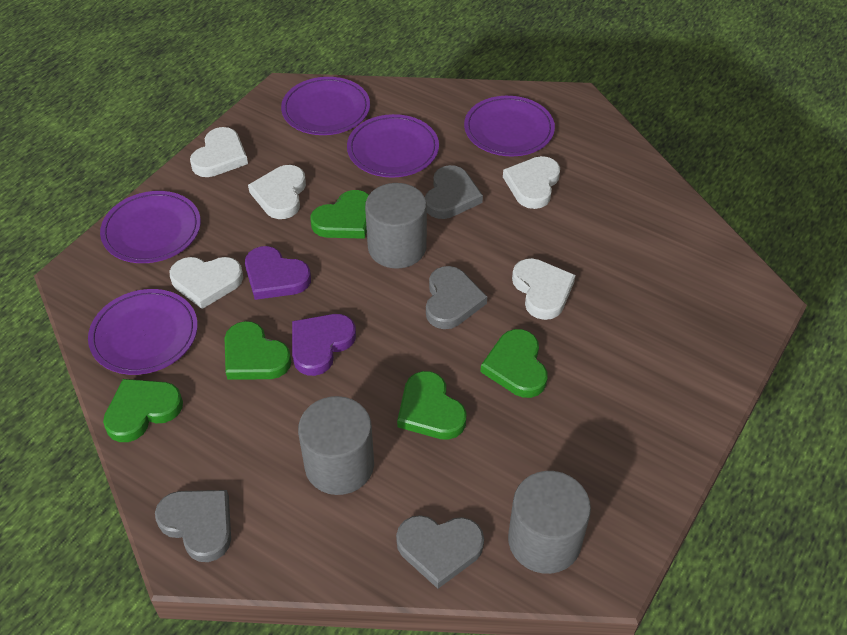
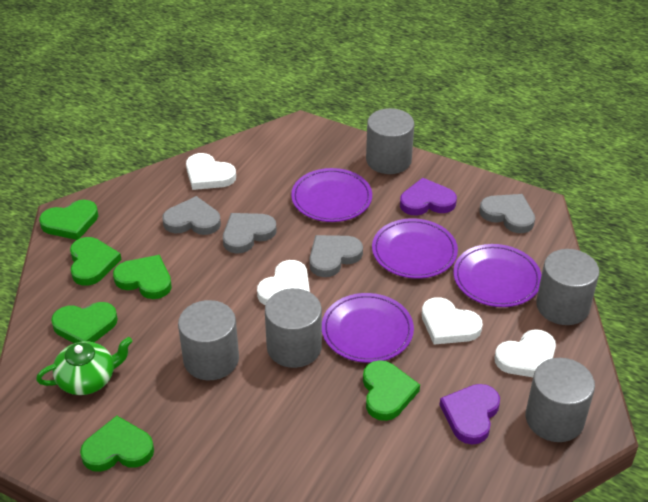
green heart: 5 -> 6
green teapot: 0 -> 1
grey cylinder: 3 -> 5
purple plate: 5 -> 4
white heart: 5 -> 4

